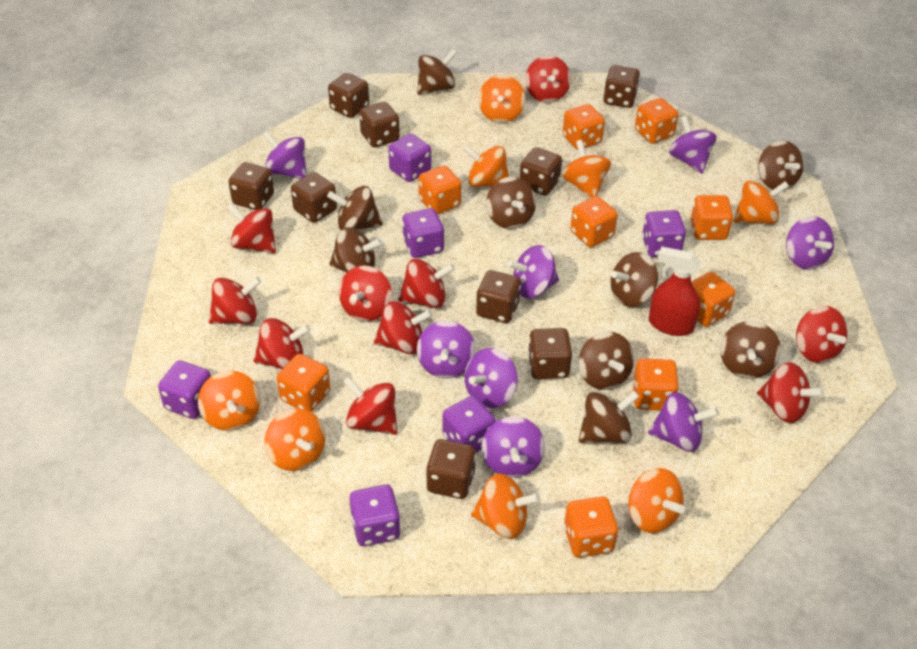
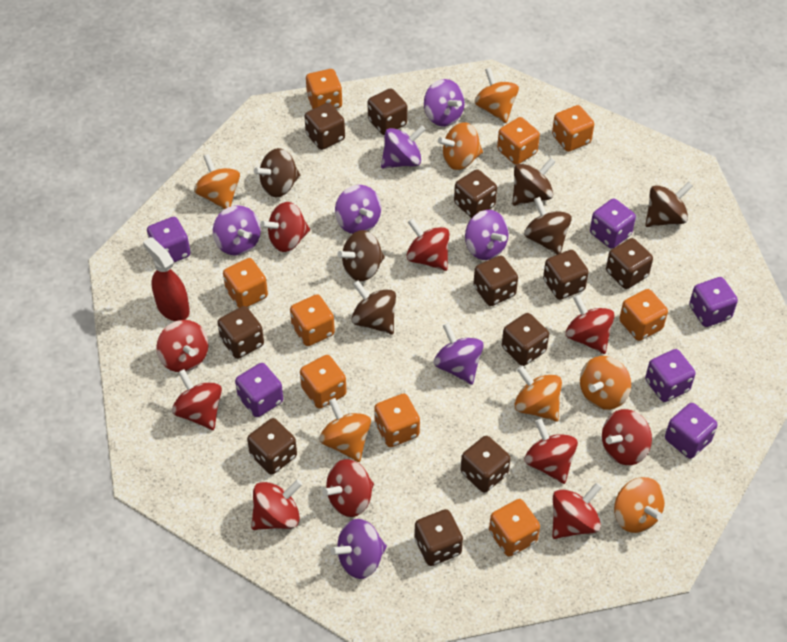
brown dice: 9 -> 11
brown spinning top: 9 -> 6
orange spinning top: 8 -> 7
purple spinning top: 8 -> 7

